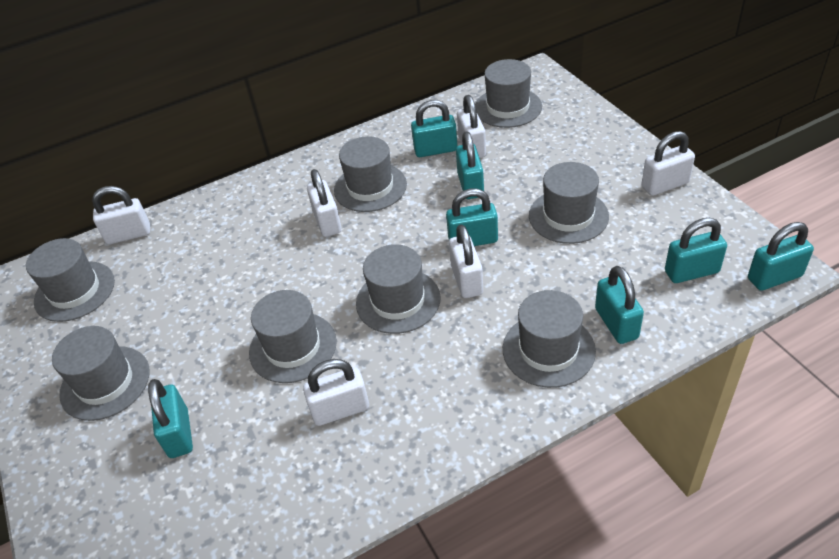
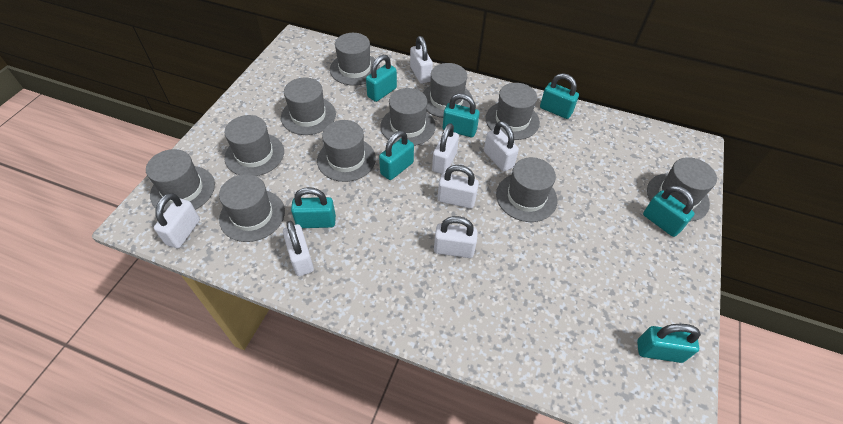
grey hat: 8 -> 11
white padlock: 6 -> 7

